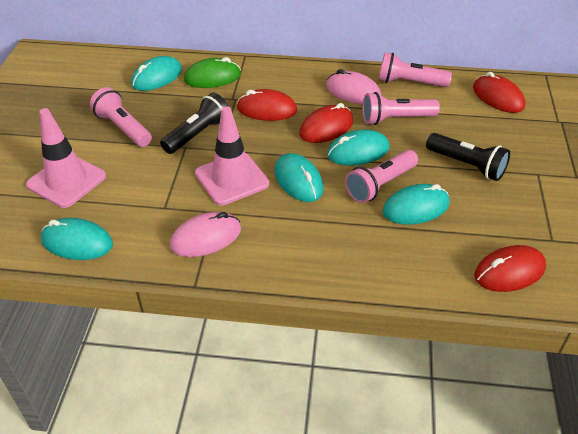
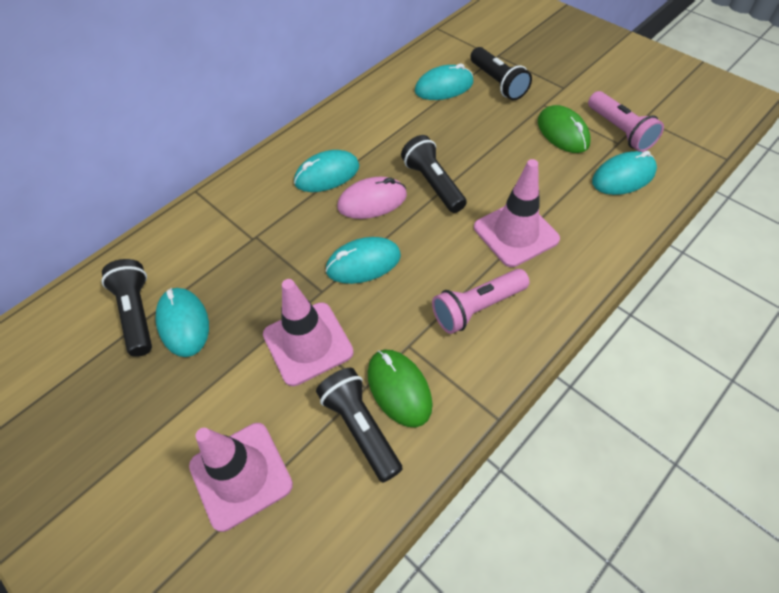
black flashlight: 2 -> 4
green mouse: 1 -> 2
pink flashlight: 4 -> 2
pink mouse: 2 -> 1
pink traffic cone: 2 -> 3
red mouse: 4 -> 0

